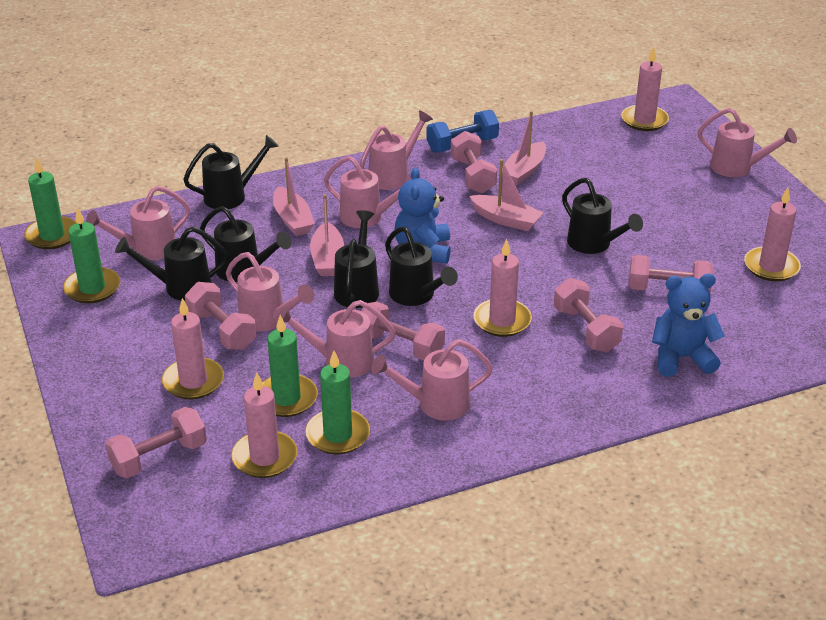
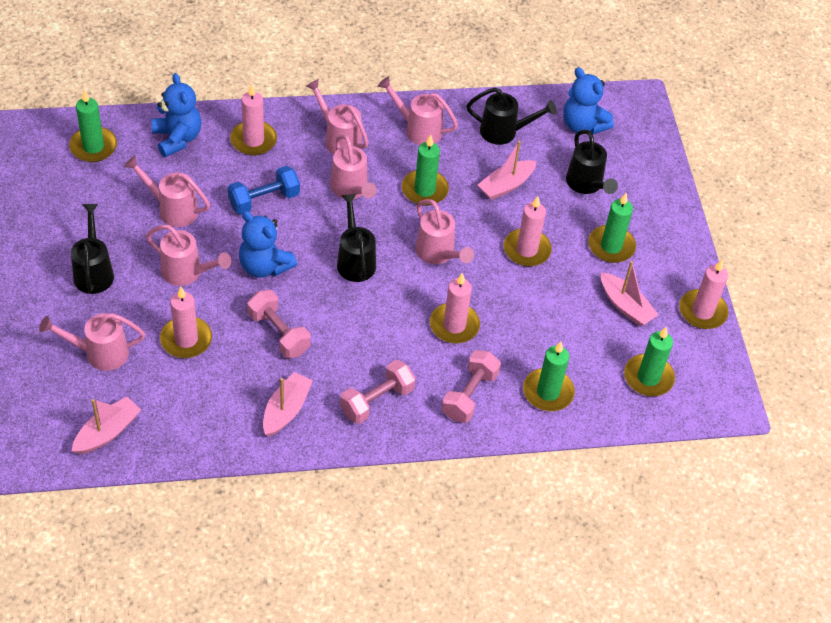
black watering can: 6 -> 4
blue teddy bear: 2 -> 3
green candle: 4 -> 5
pink dumbbell: 6 -> 3

